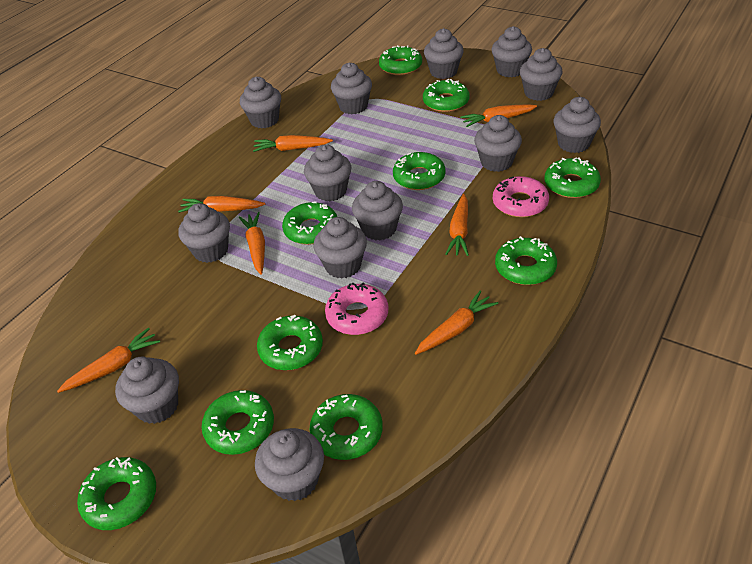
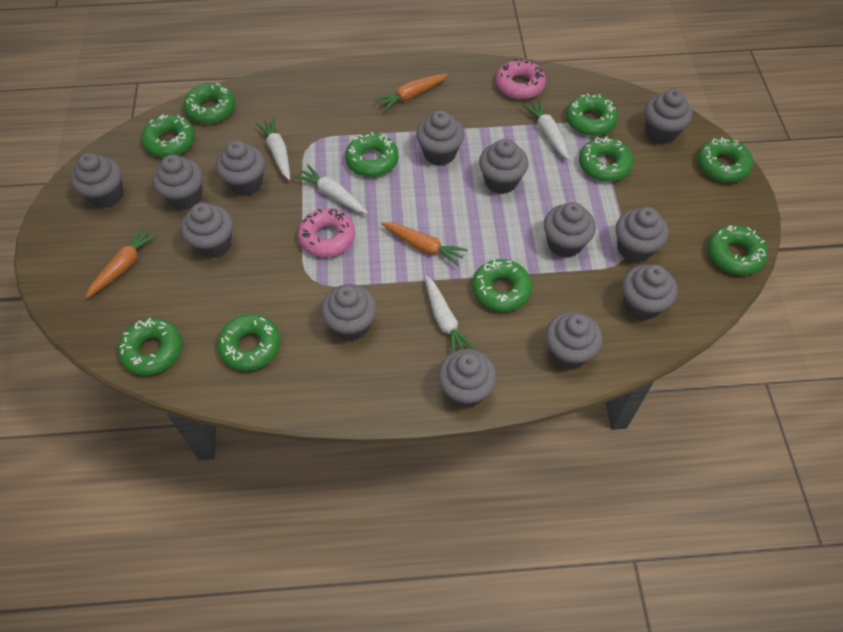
orange carrot: 7 -> 3
white carrot: 0 -> 4

